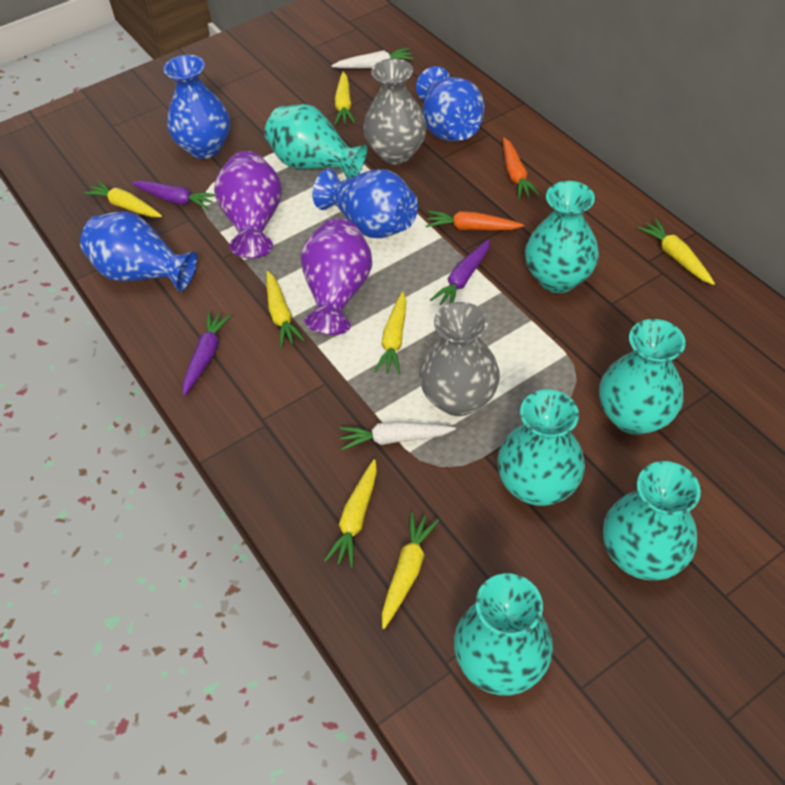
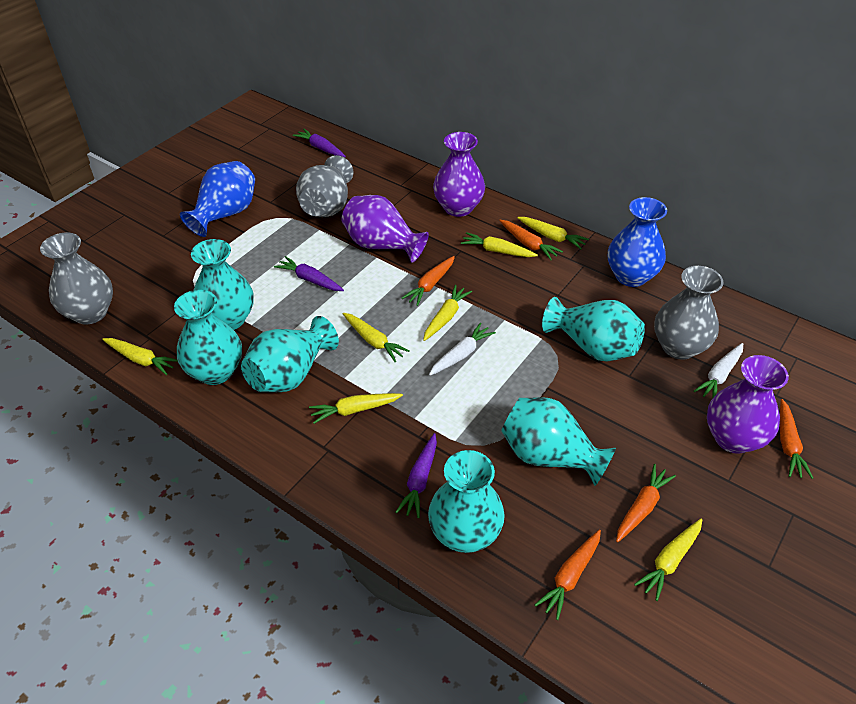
blue vase: 4 -> 2
grey vase: 2 -> 3
orange carrot: 2 -> 5
purple vase: 2 -> 3

